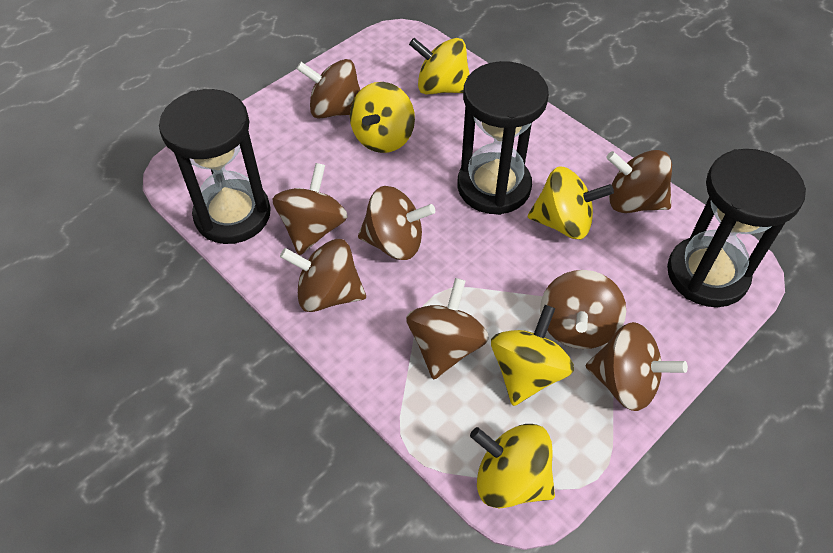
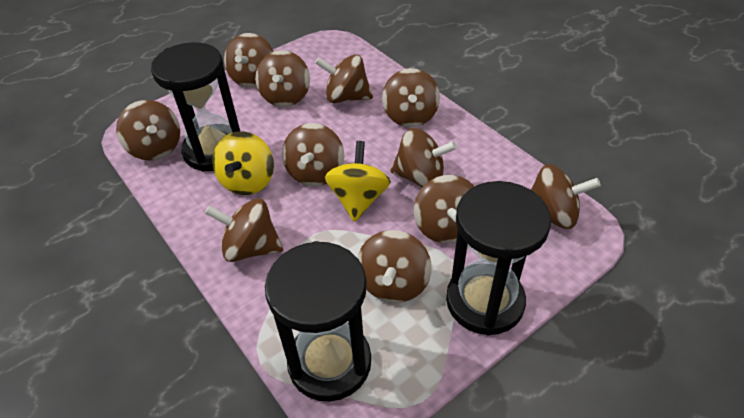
brown spinning top: 8 -> 11
yellow spinning top: 5 -> 2

